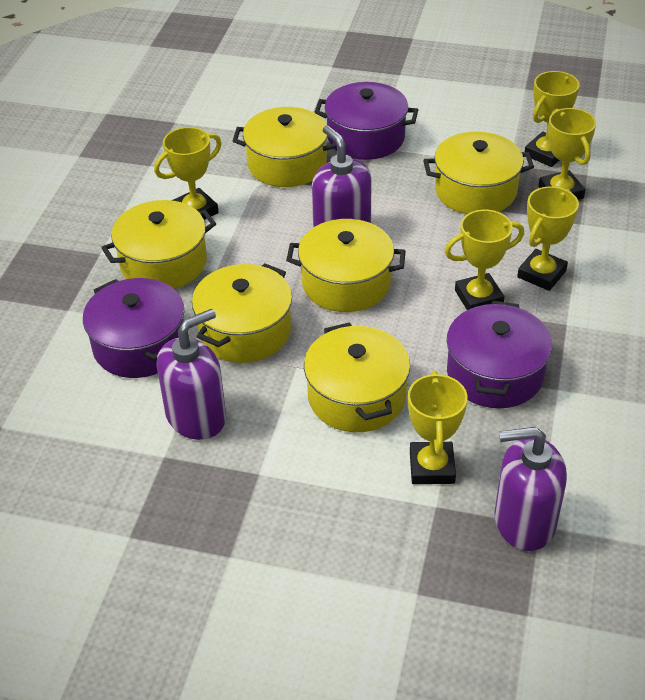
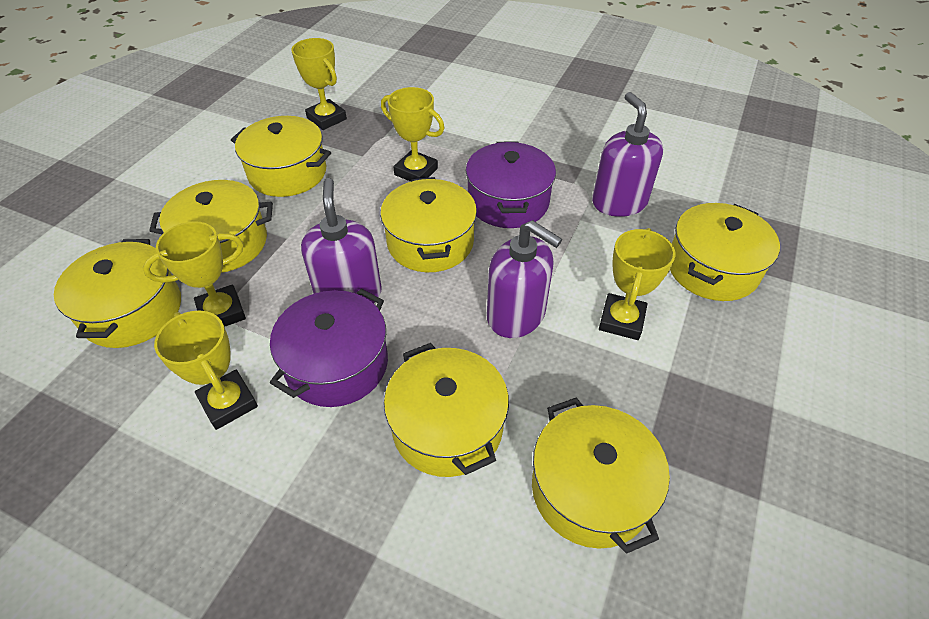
purple pot: 3 -> 2
yellow pot: 6 -> 7
yellow trophy: 6 -> 5

